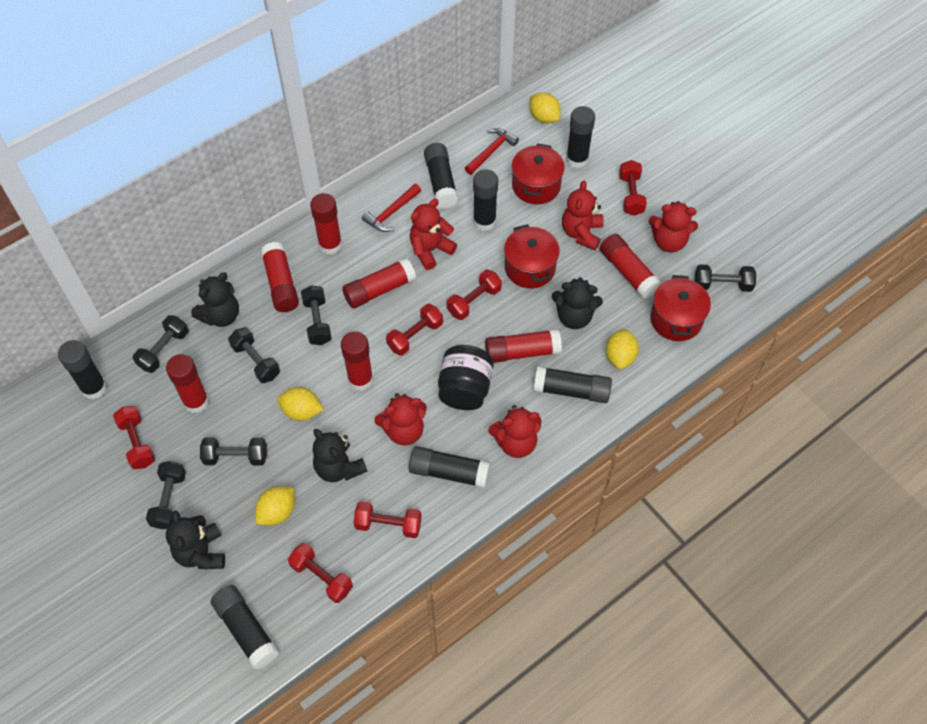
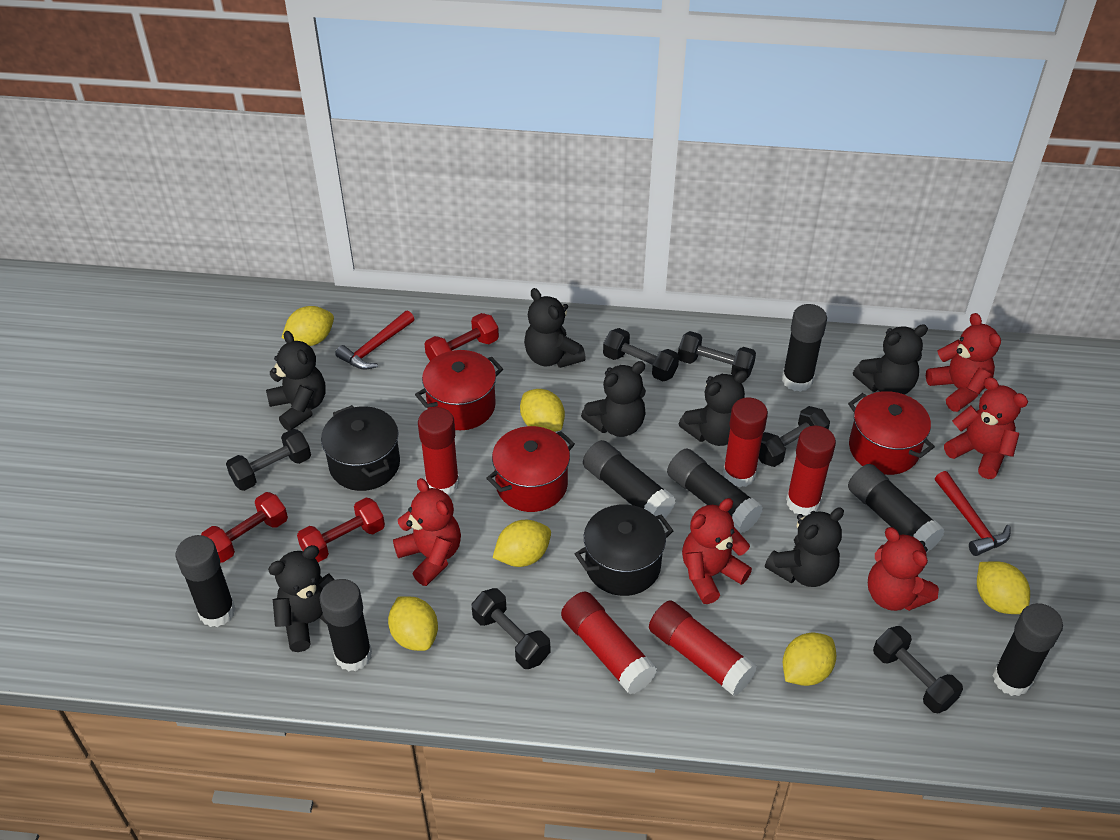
black jar: 1 -> 0
black pot: 0 -> 2
black teddy bear: 4 -> 7
red dumbbell: 6 -> 3
red glue stick: 7 -> 5
yellow lemon: 4 -> 6

